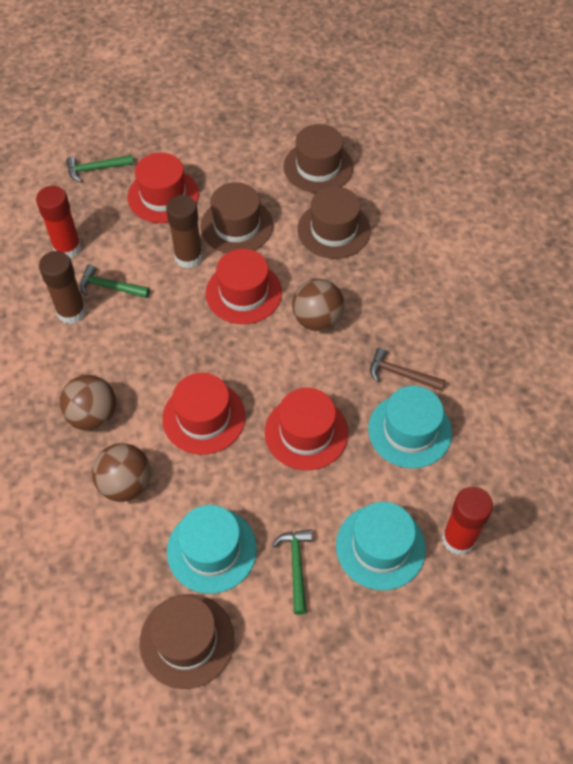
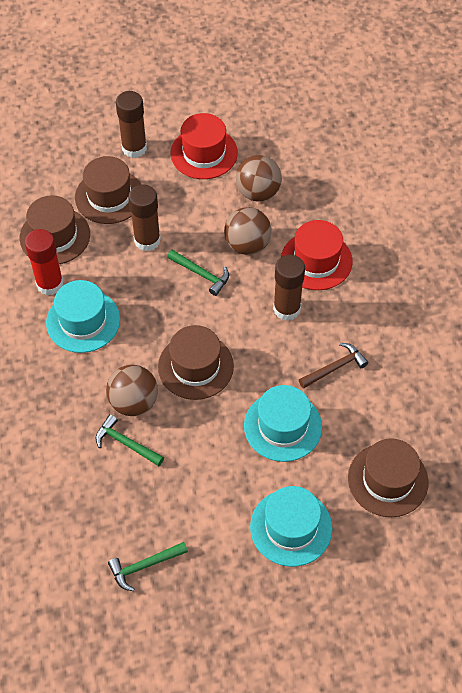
brown glue stick: 2 -> 3
red glue stick: 2 -> 1
red hat: 4 -> 2

